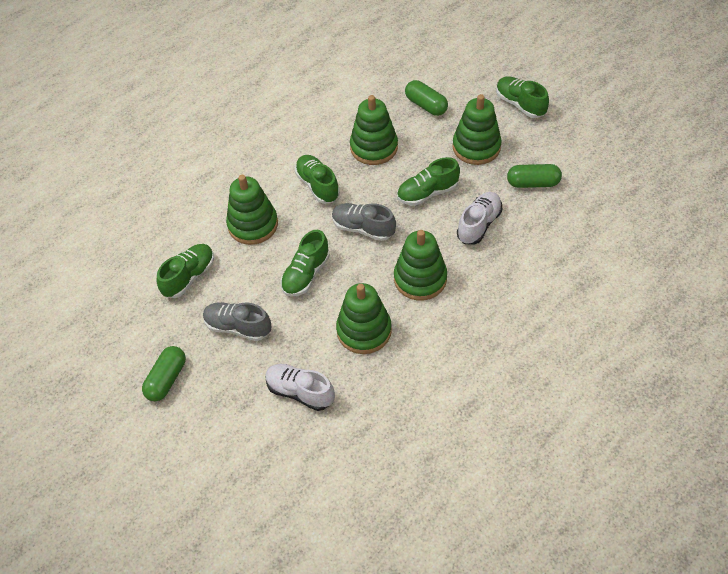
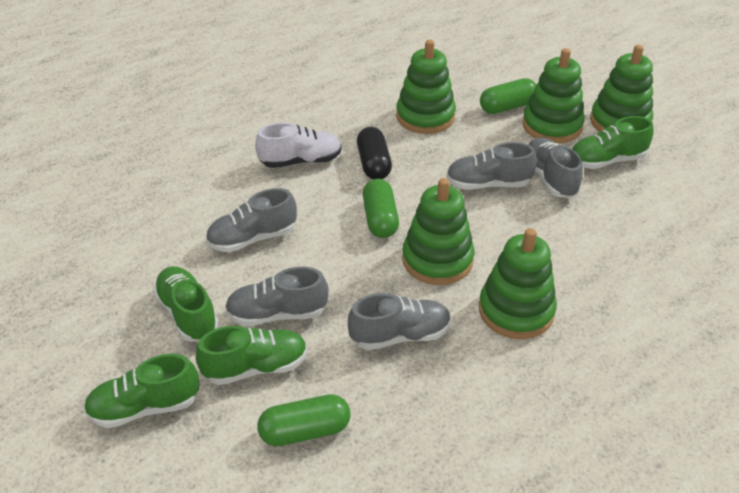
black capsule: 0 -> 1
green shoe: 5 -> 4
grey shoe: 2 -> 5
white shoe: 2 -> 1

